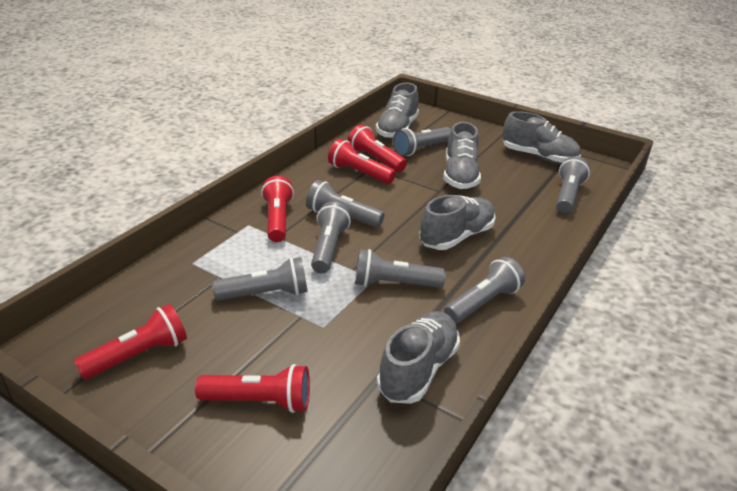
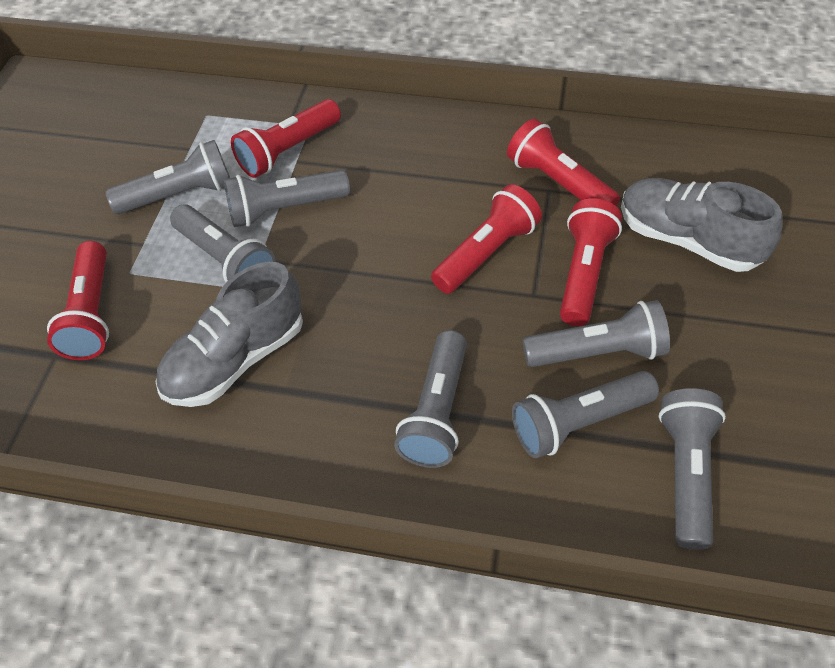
grey shoe: 5 -> 2

